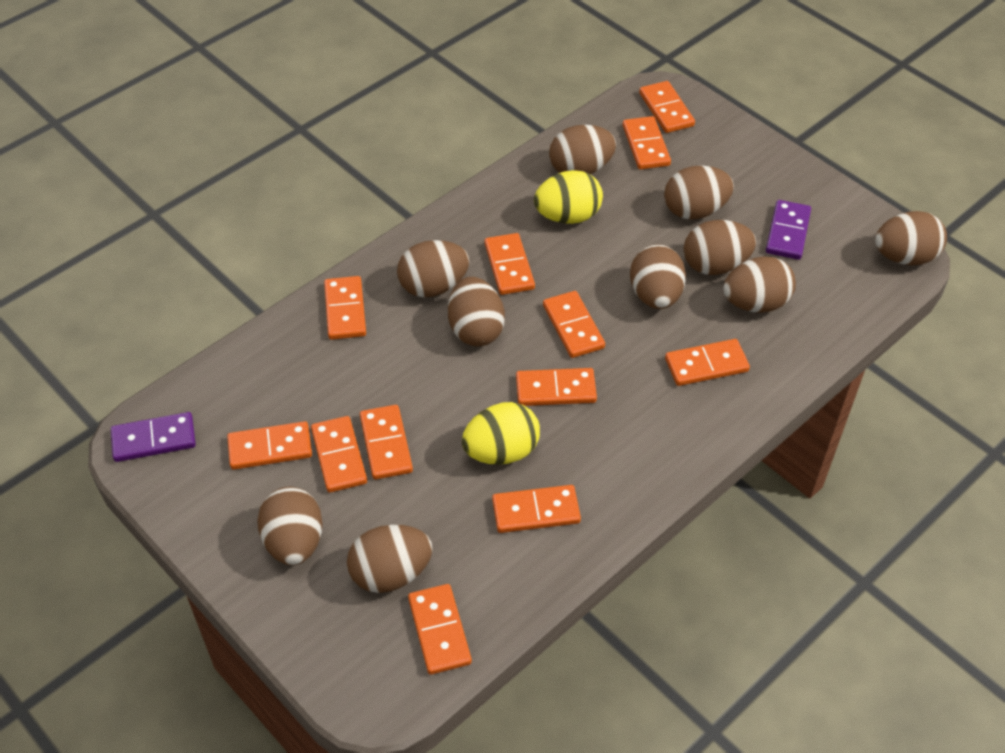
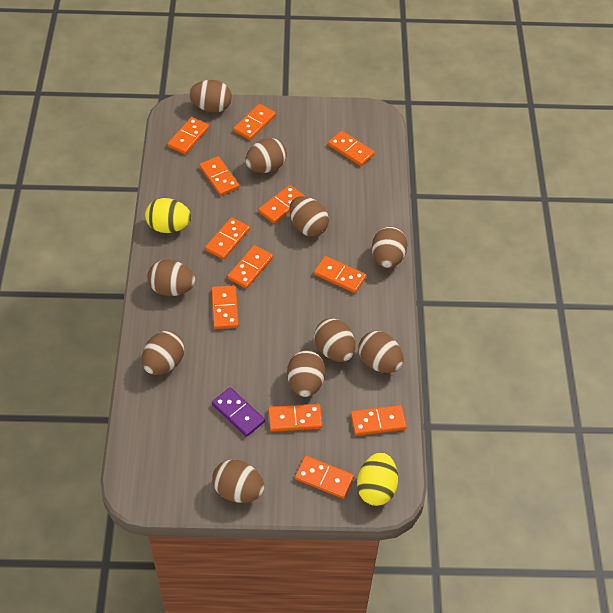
purple domino: 2 -> 1

